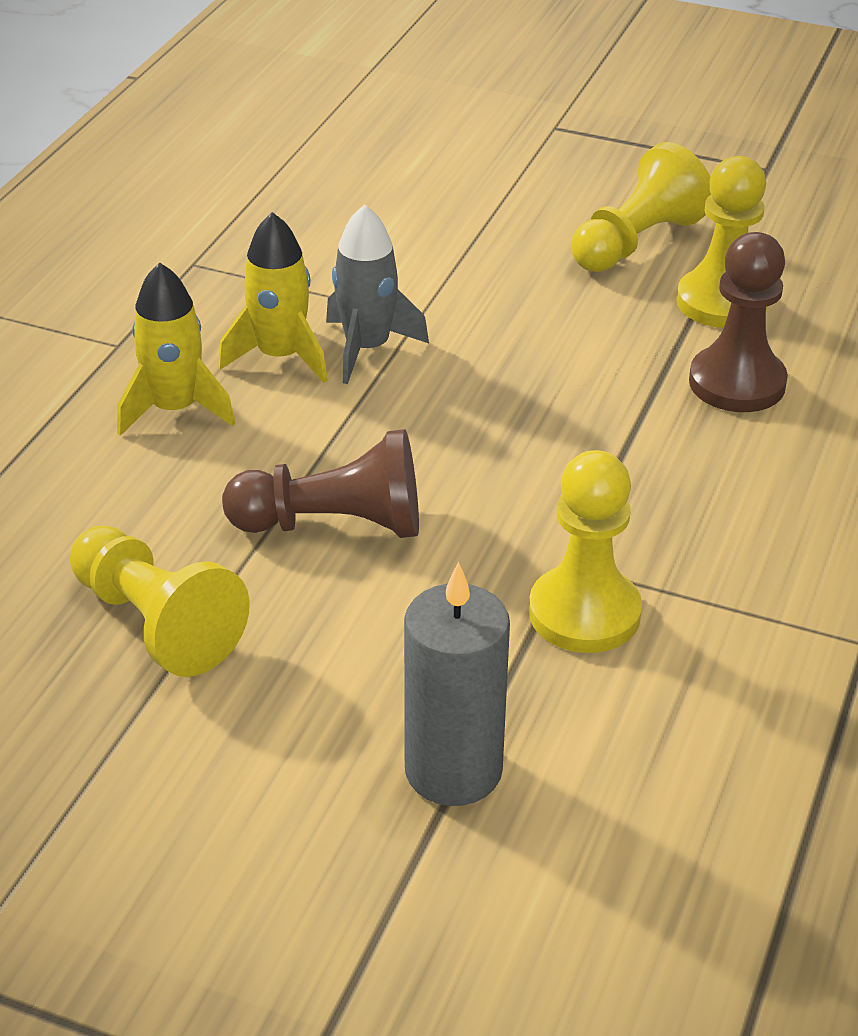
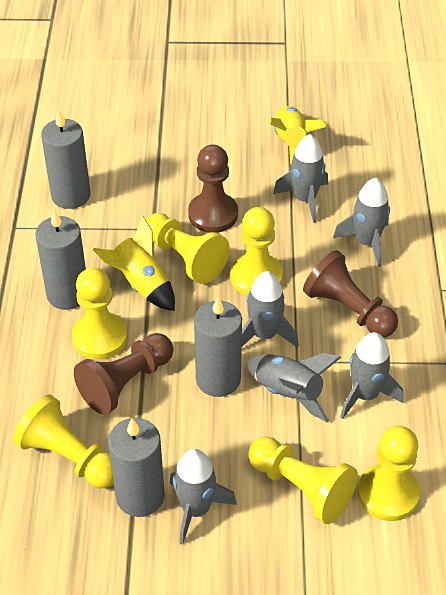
brown pawn: 2 -> 3
grey candle: 1 -> 4
grey rocket: 1 -> 6
yellow pawn: 4 -> 6

